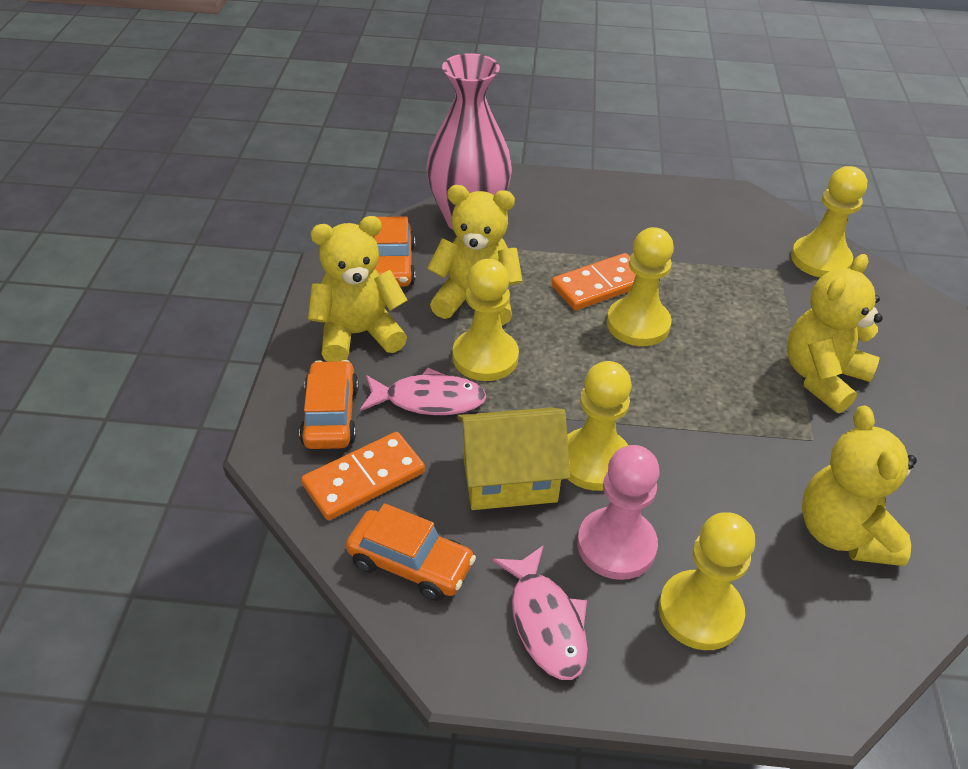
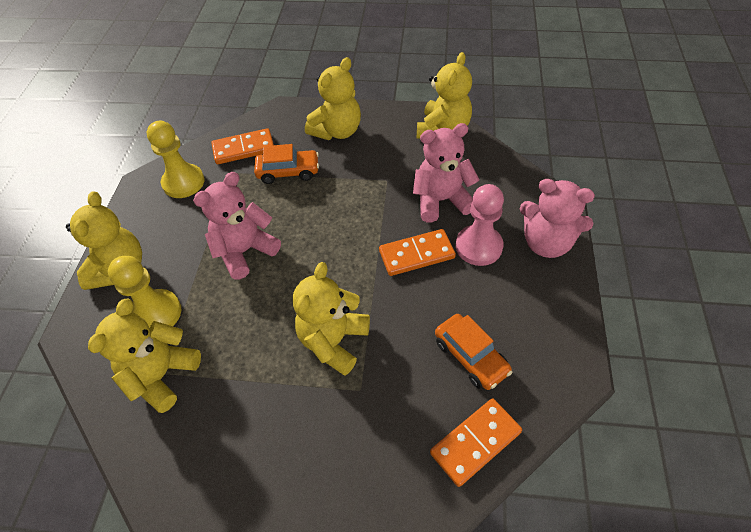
orange car: 3 -> 2
orange domino: 2 -> 3
pink fish: 2 -> 0
pink teddy bear: 0 -> 3
pink vase: 1 -> 0
yellow house: 1 -> 0
yellow pawn: 5 -> 2
yellow teddy bear: 4 -> 5

